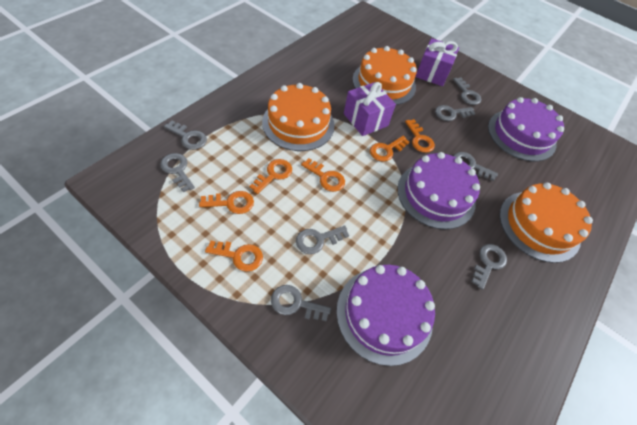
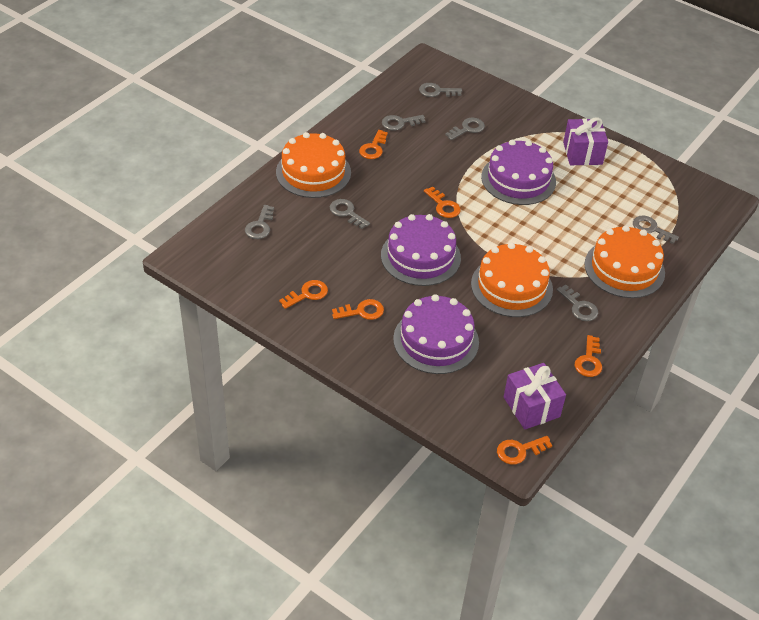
grey key: 8 -> 7

